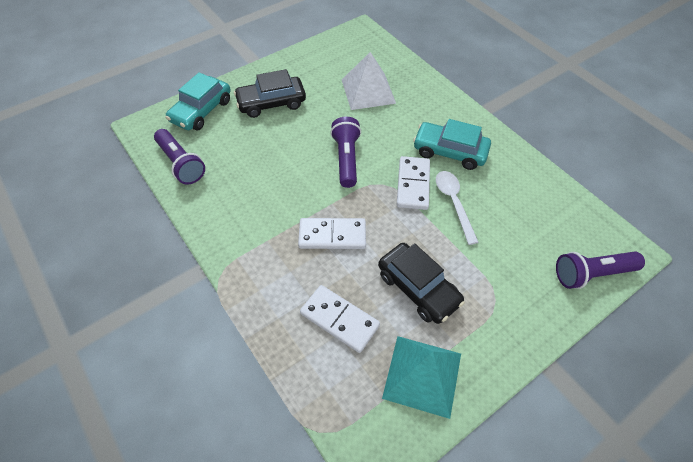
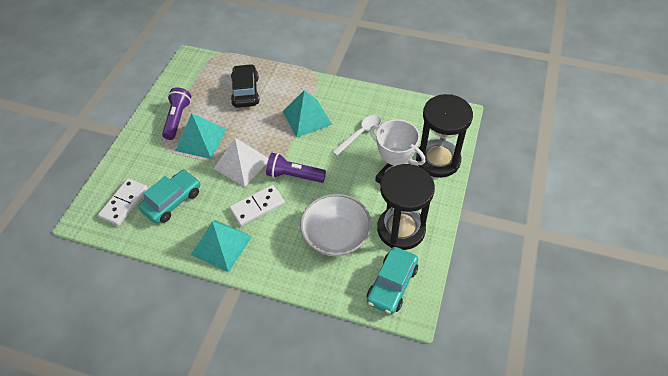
black car: 2 -> 1
black hourglass: 0 -> 2
purple flashlight: 3 -> 2
turquoise pyramid: 1 -> 3
white bowl: 0 -> 1
white domino: 3 -> 2
white trophy: 0 -> 1

